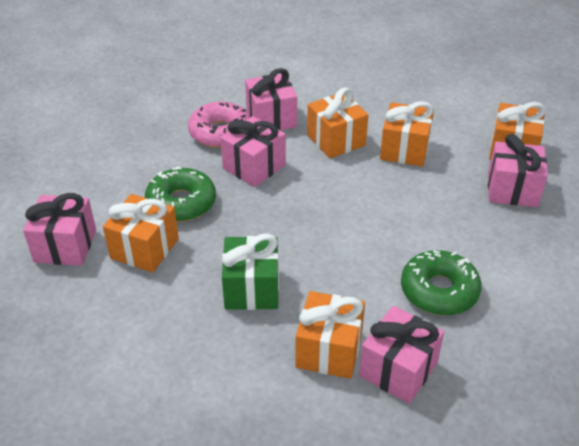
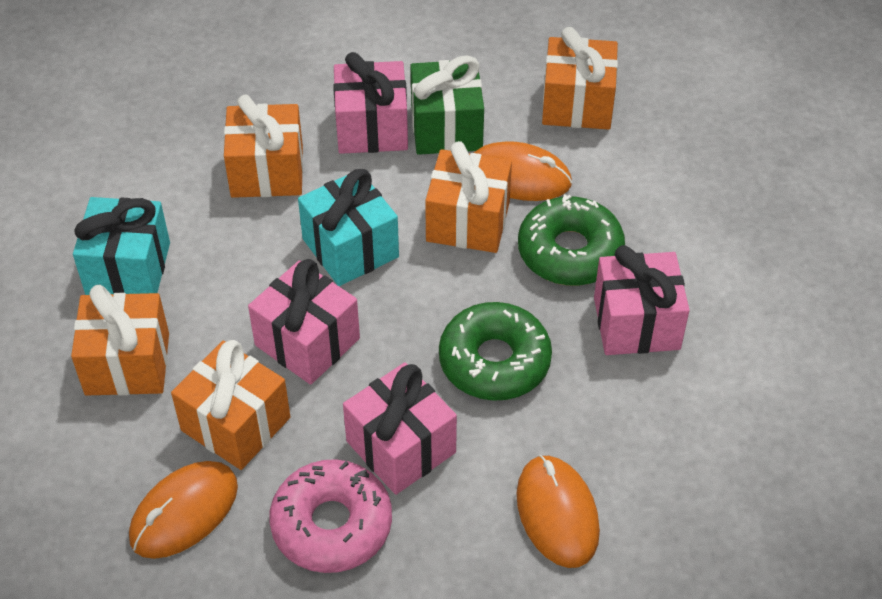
orange mouse: 0 -> 3
pink gift: 5 -> 4
turquoise gift: 0 -> 2

